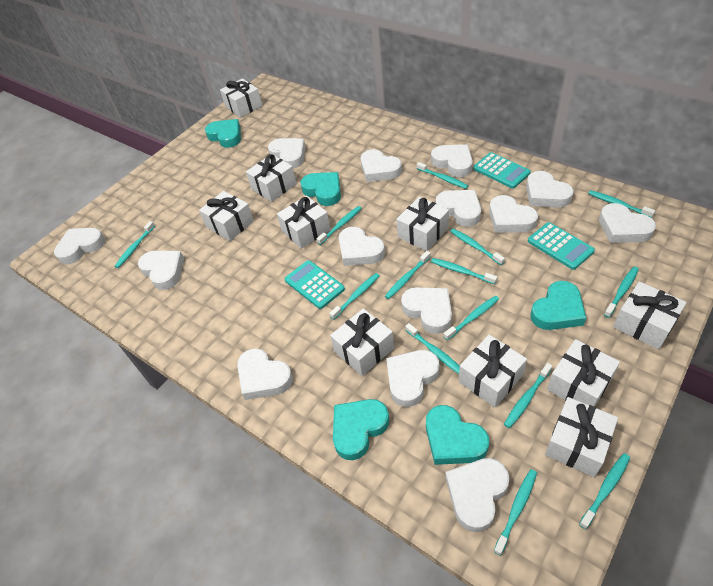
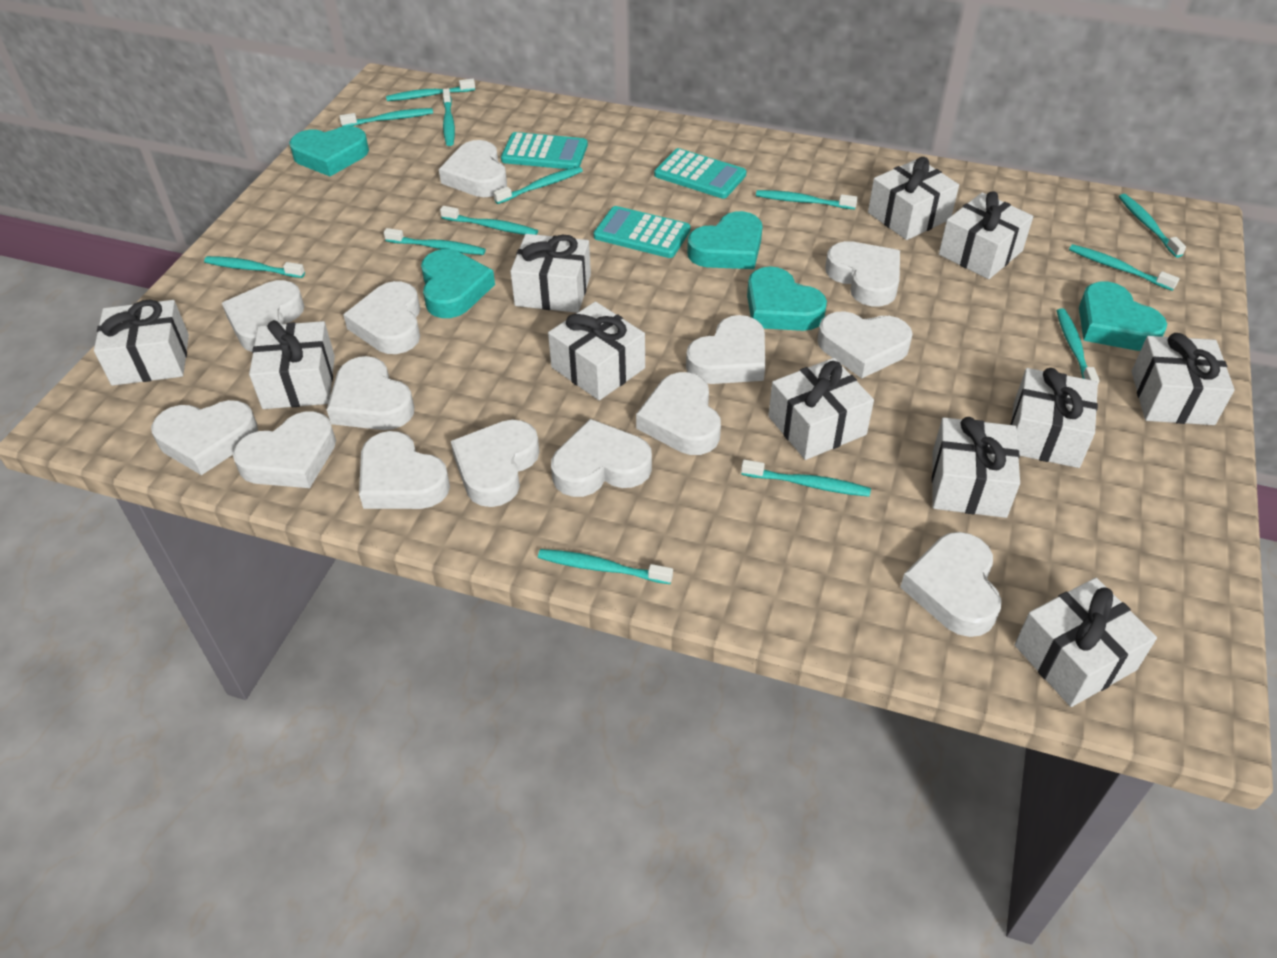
turquoise toothbrush: 14 -> 13
white gift: 10 -> 11

